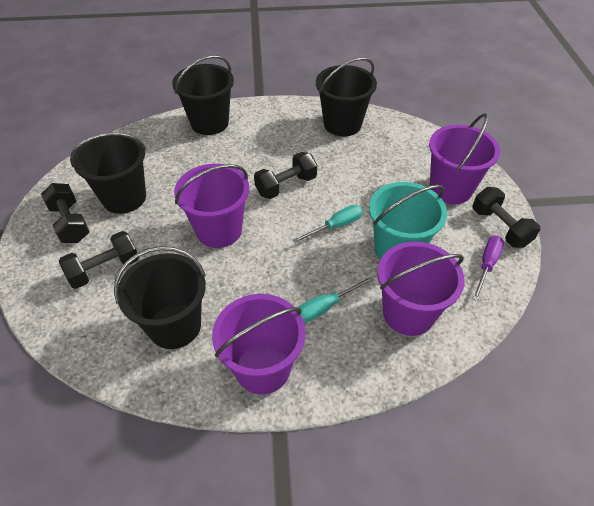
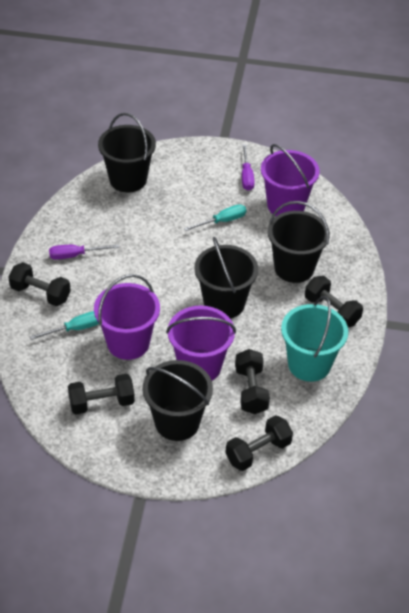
black dumbbell: 4 -> 5
purple bucket: 4 -> 3
purple screwdriver: 1 -> 2

